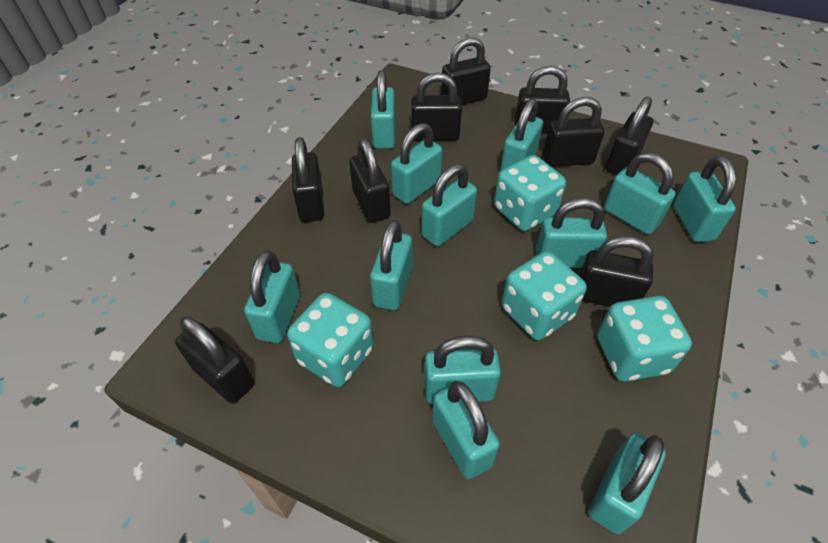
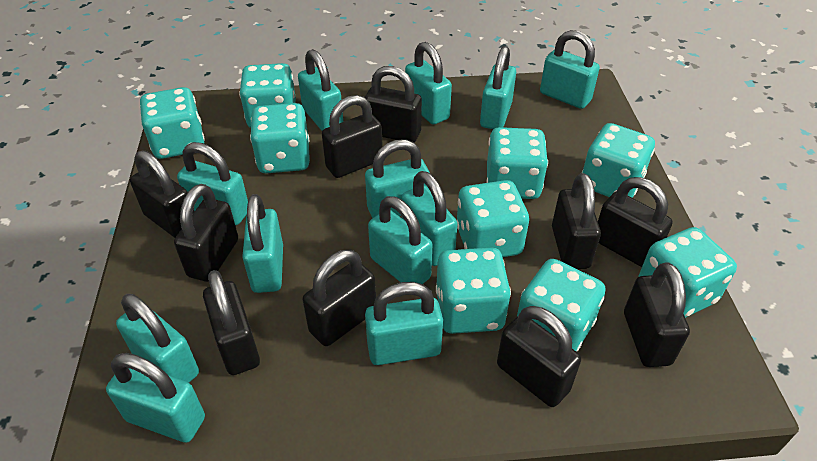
black padlock: 9 -> 10
turquoise dice: 4 -> 9

